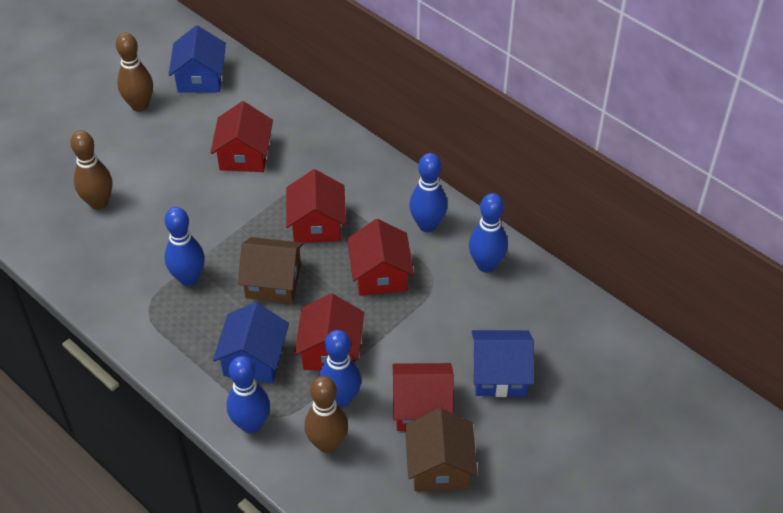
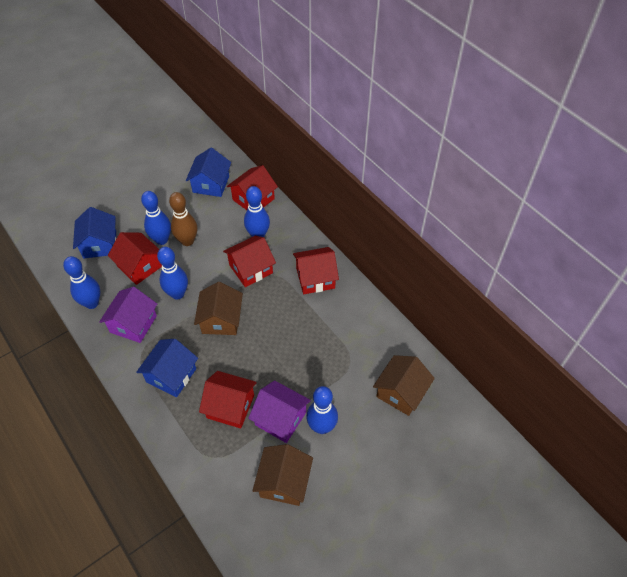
brown bowling pin: 3 -> 1
brown house: 2 -> 3
purple house: 0 -> 2

